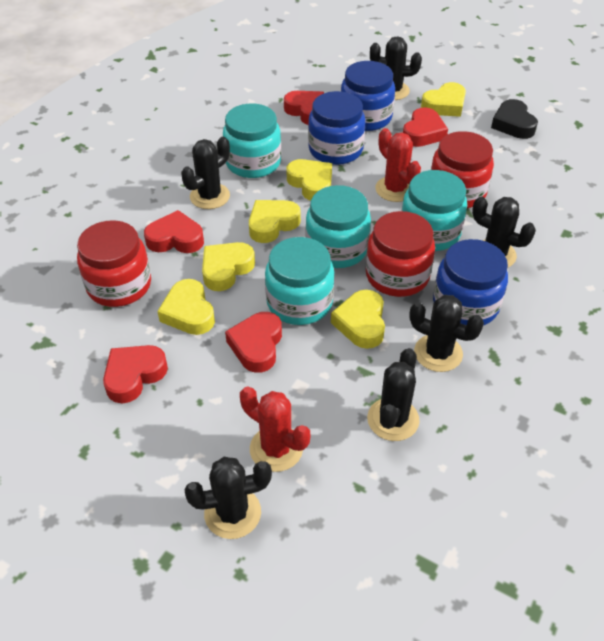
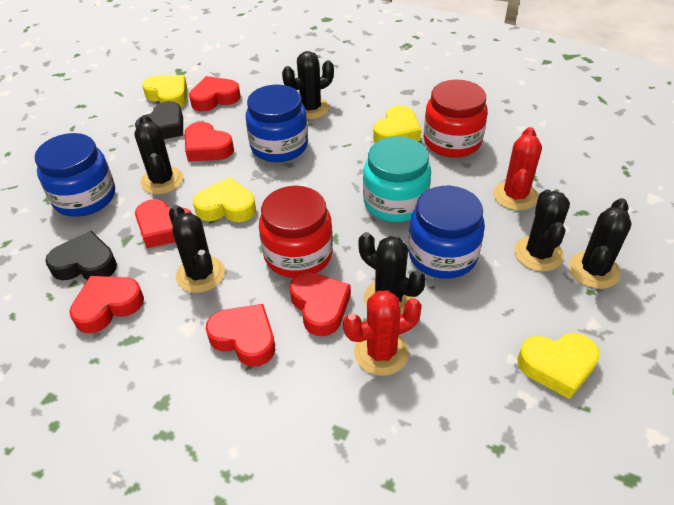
black heart: 1 -> 2
red heart: 5 -> 6
red jar: 3 -> 2
turquoise jar: 4 -> 1
yellow heart: 6 -> 4

